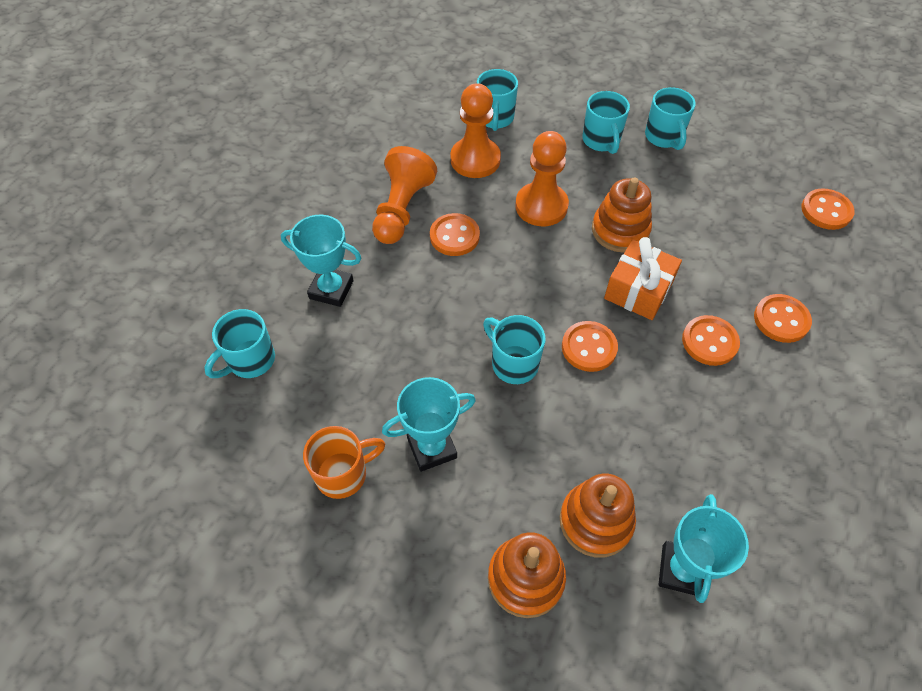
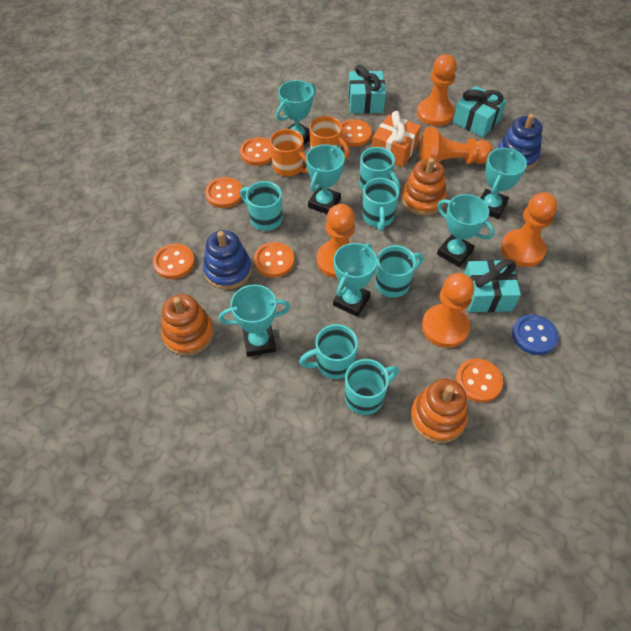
blue button: 0 -> 1
blue stacking toy: 0 -> 2
orange button: 5 -> 6
orange mug: 1 -> 2
orange pawn: 3 -> 5
turquoise gift: 0 -> 3
turquoise mug: 5 -> 6
turquoise trophy: 3 -> 6

